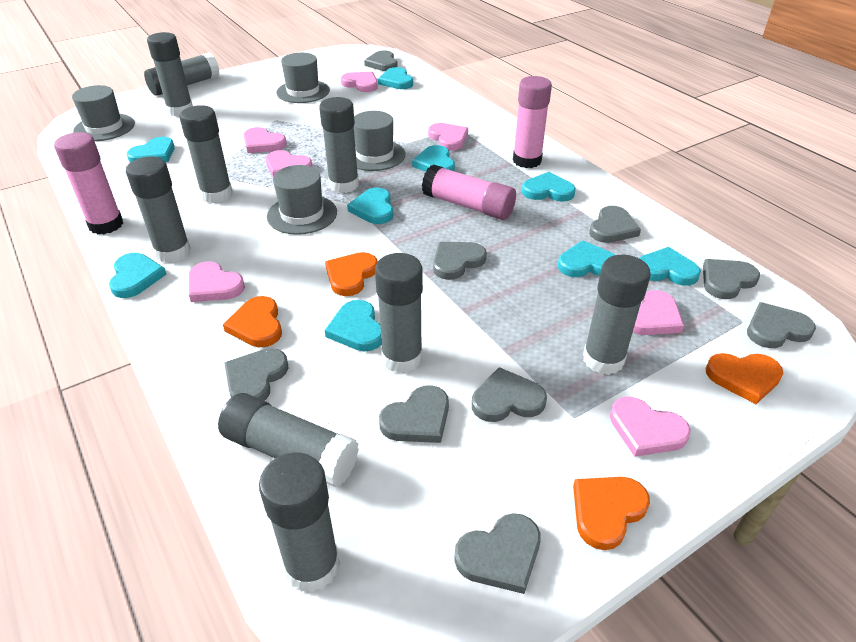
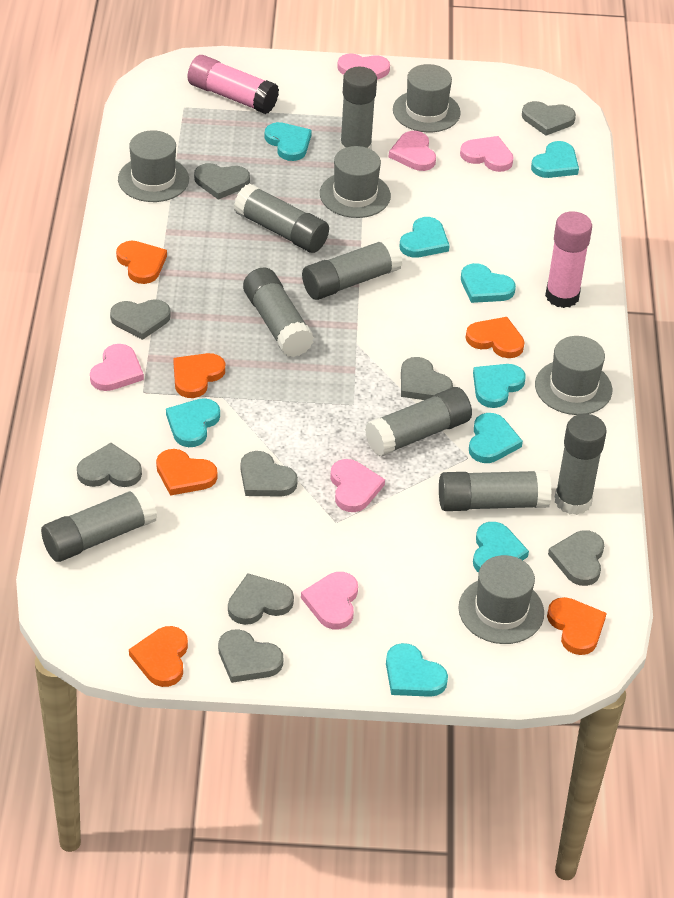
grey glue stick: 9 -> 8
grey hat: 4 -> 5
orange heart: 4 -> 6
pink glue stick: 3 -> 2
pink heart: 7 -> 6

